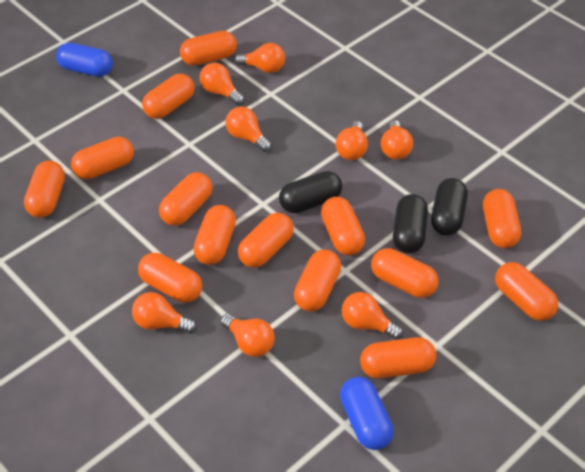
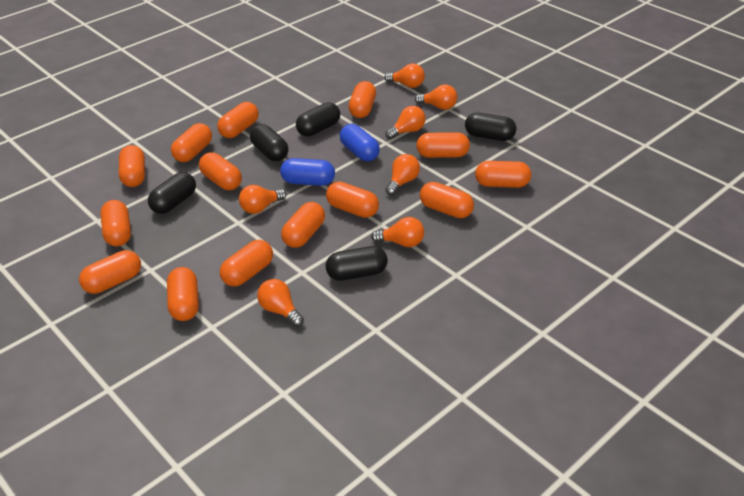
black capsule: 3 -> 5
orange light bulb: 8 -> 7

